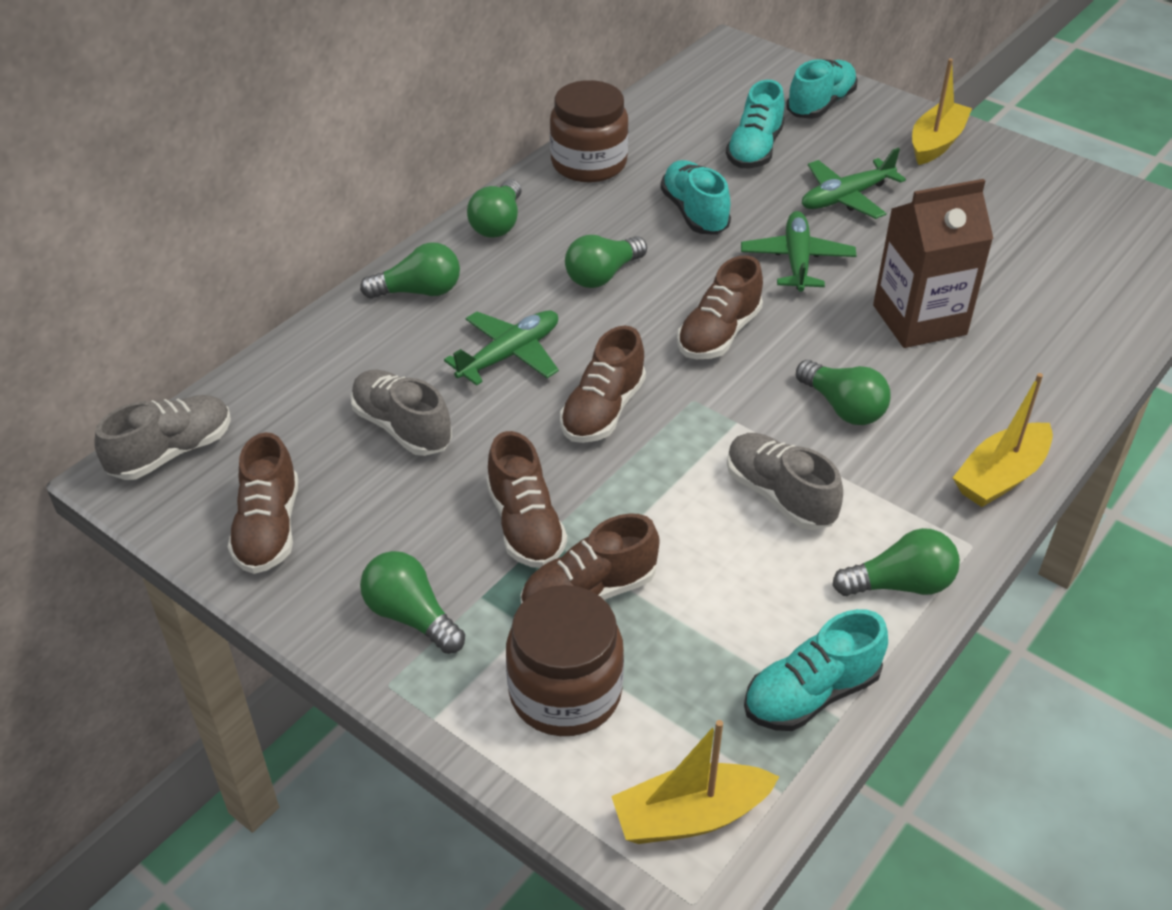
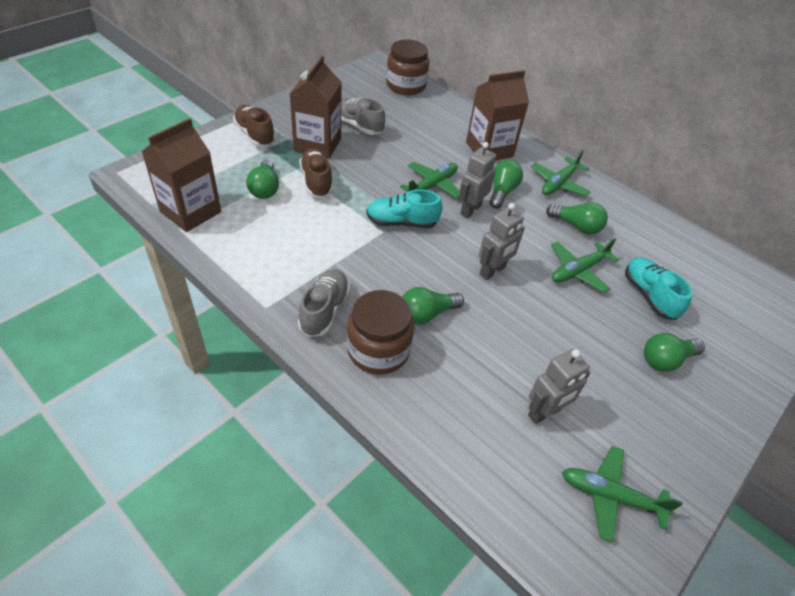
brown carton: 1 -> 3
brown shoe: 5 -> 2
green light bulb: 6 -> 5
green plane: 3 -> 4
grey robot: 0 -> 3
grey shoe: 3 -> 2
turquoise shoe: 4 -> 2
yellow boat: 3 -> 0

